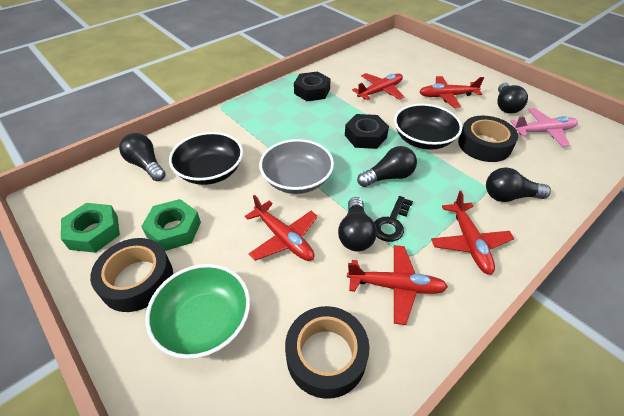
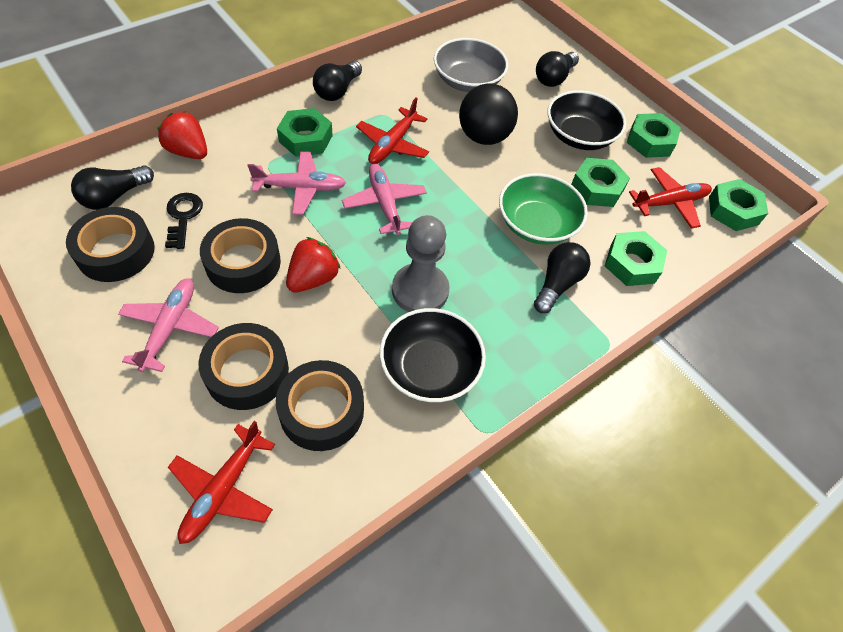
black ball: 0 -> 1
black light bulb: 5 -> 4
black nut: 2 -> 0
black tape: 3 -> 4
green nut: 2 -> 5
grey pawn: 0 -> 1
pink plane: 1 -> 3
red plane: 5 -> 3
red strawberry: 0 -> 2

